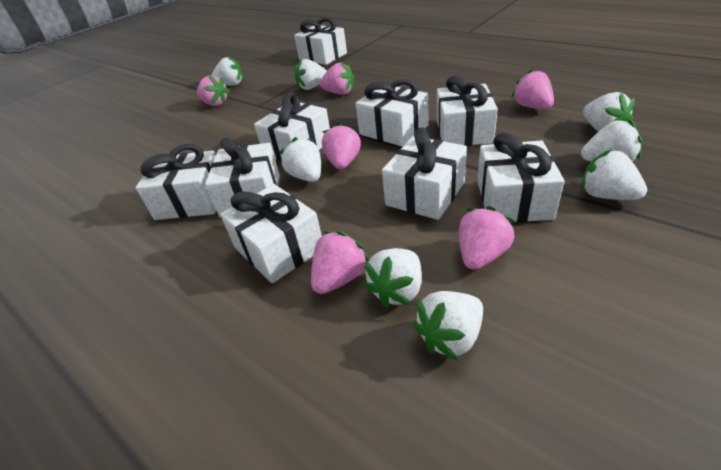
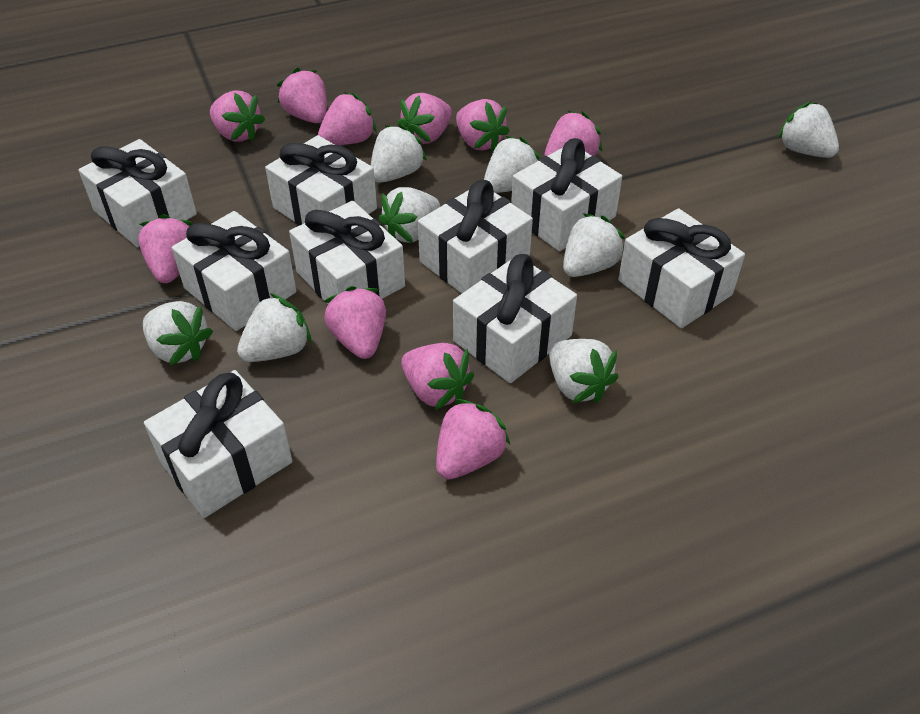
pink strawberry: 6 -> 10

